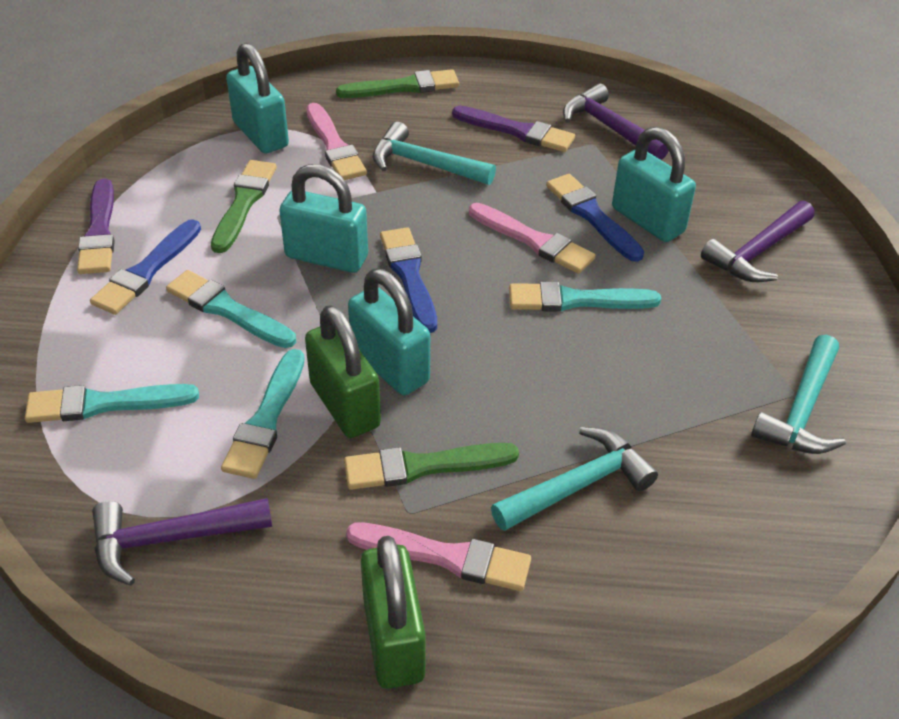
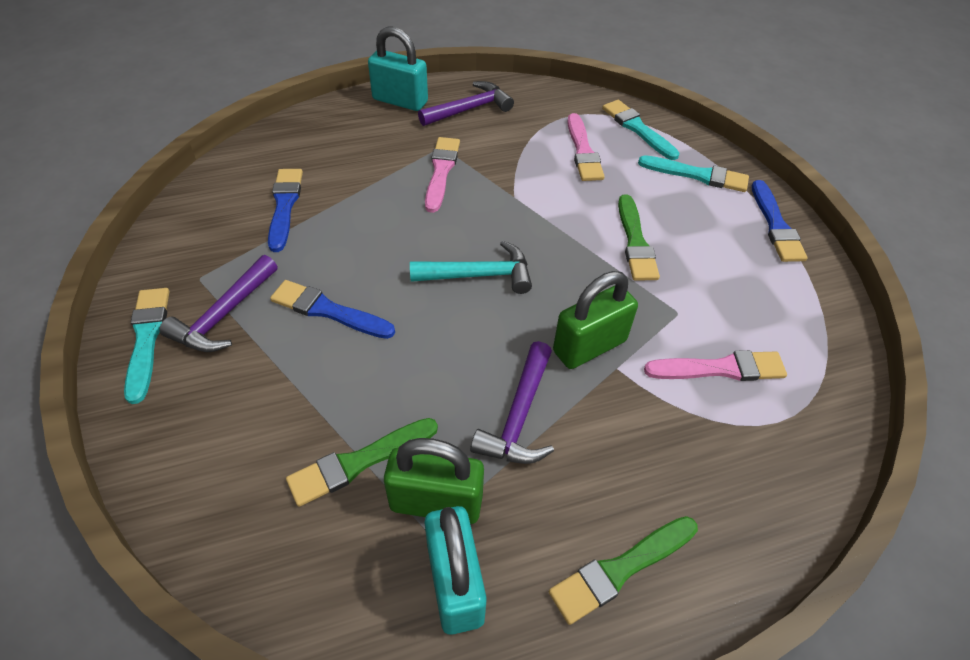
purple brush: 2 -> 0
turquoise brush: 4 -> 3
turquoise hammer: 3 -> 1
turquoise padlock: 4 -> 2

